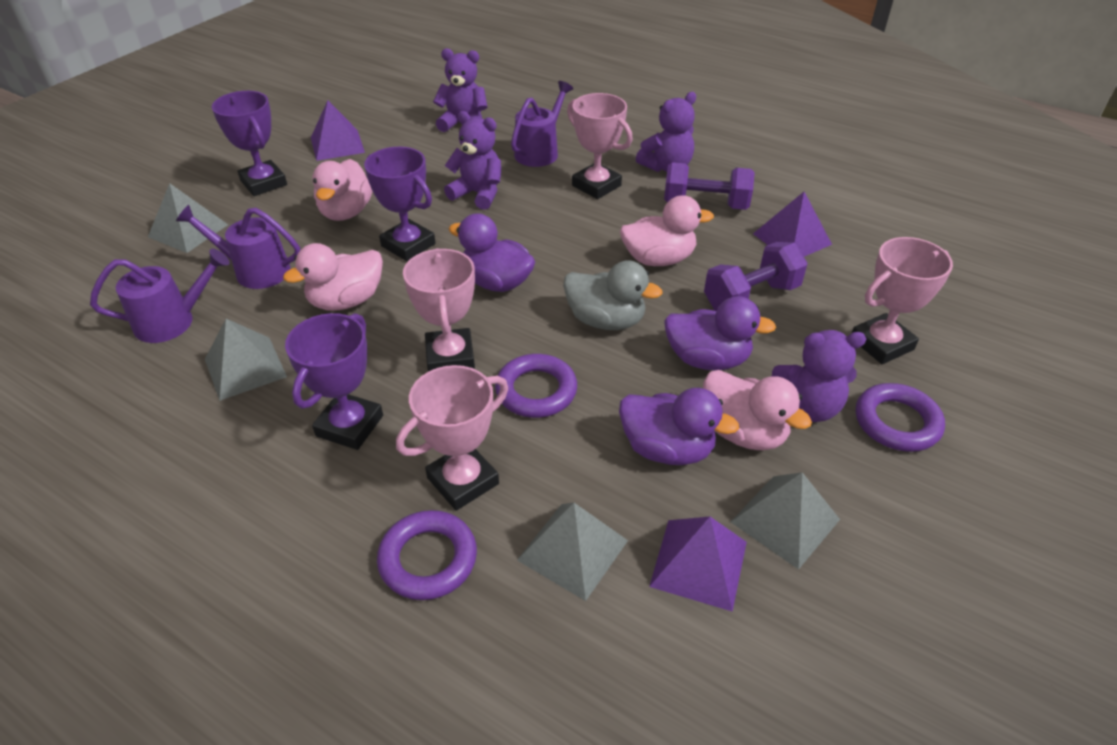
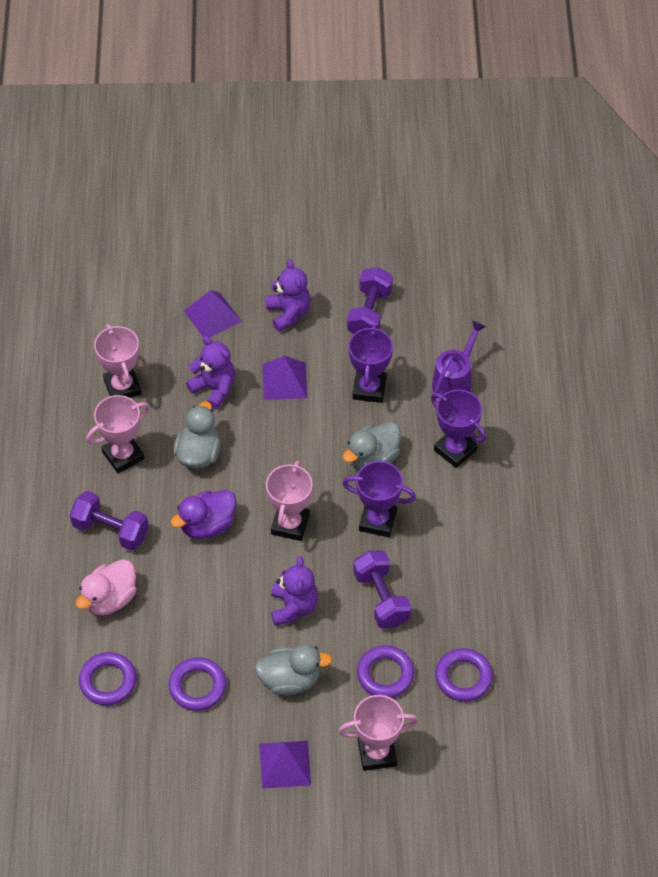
grey duck: 1 -> 3
grey pyramid: 4 -> 0
pink duck: 4 -> 1
purple duck: 3 -> 1
purple dumbbell: 2 -> 3
purple ring: 3 -> 4
purple teddy bear: 4 -> 3
purple watering can: 3 -> 1

